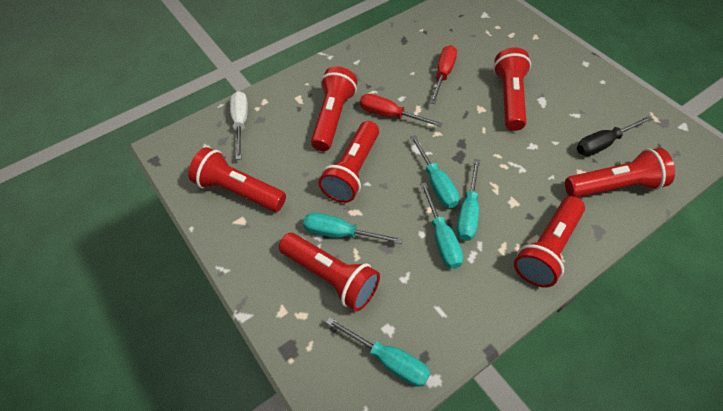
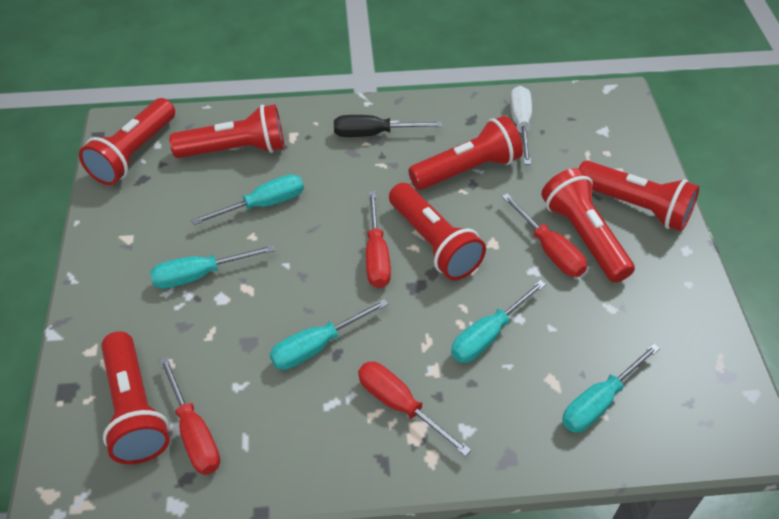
red screwdriver: 2 -> 4

